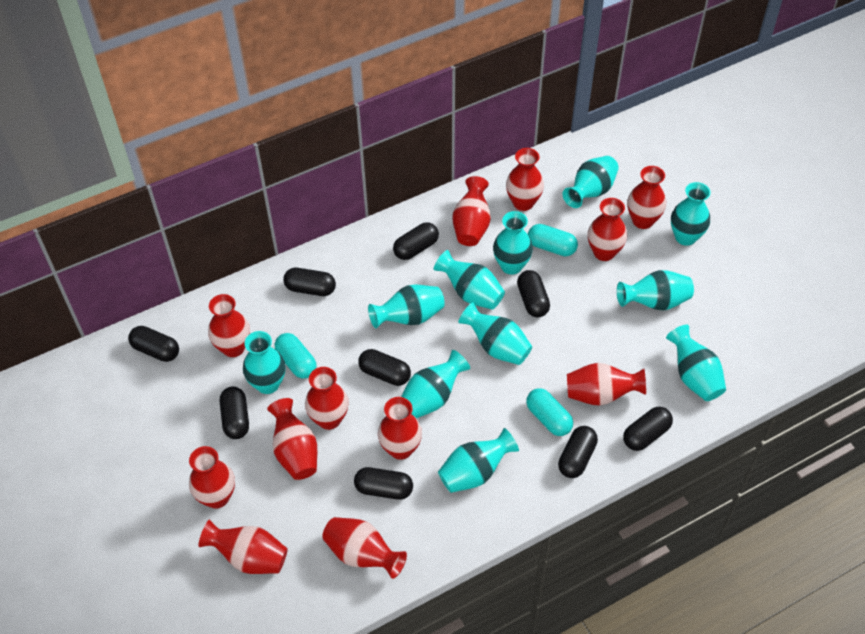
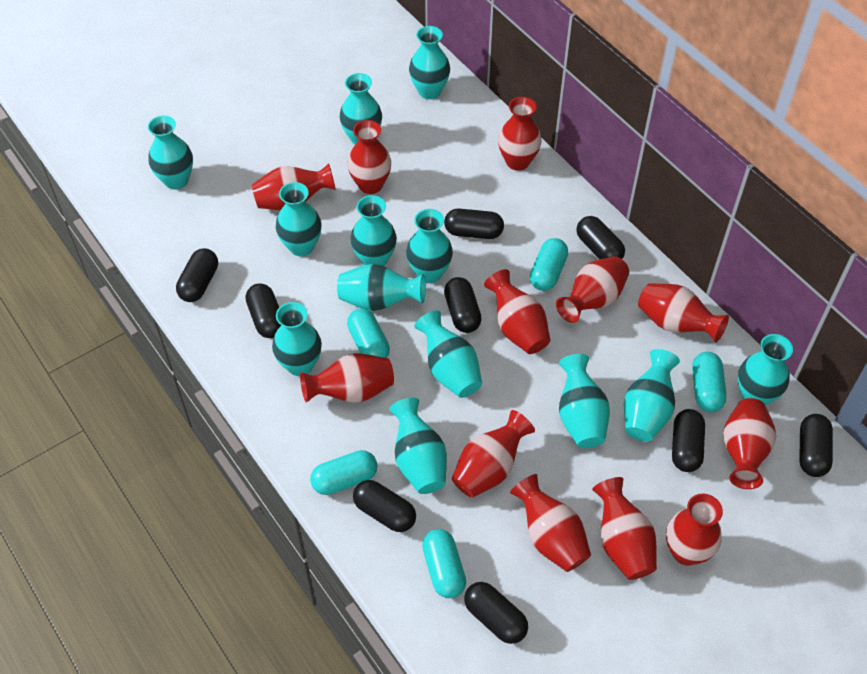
turquoise capsule: 3 -> 5
turquoise vase: 11 -> 13

